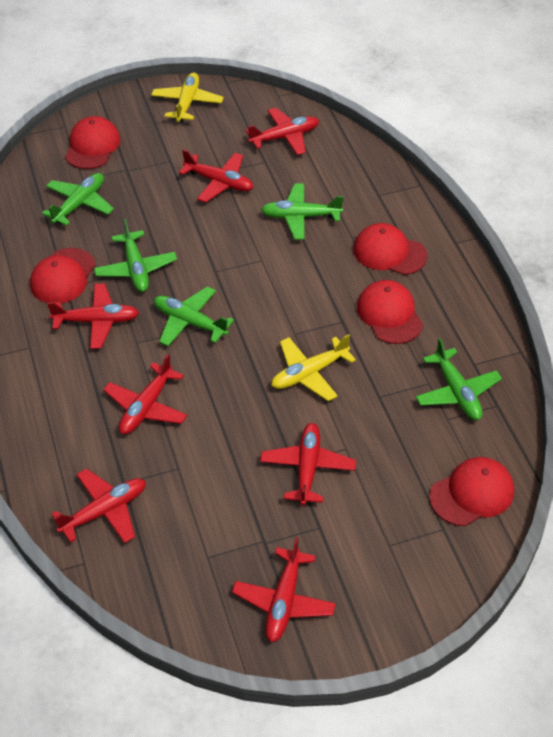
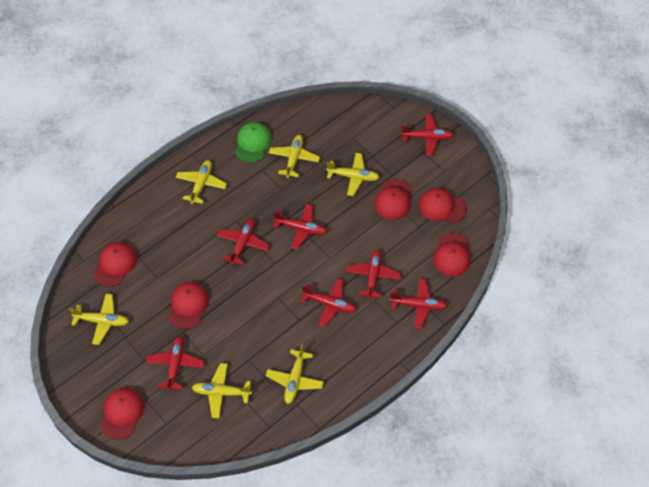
green cap: 0 -> 1
green plane: 5 -> 0
red cap: 5 -> 6
yellow plane: 2 -> 6

